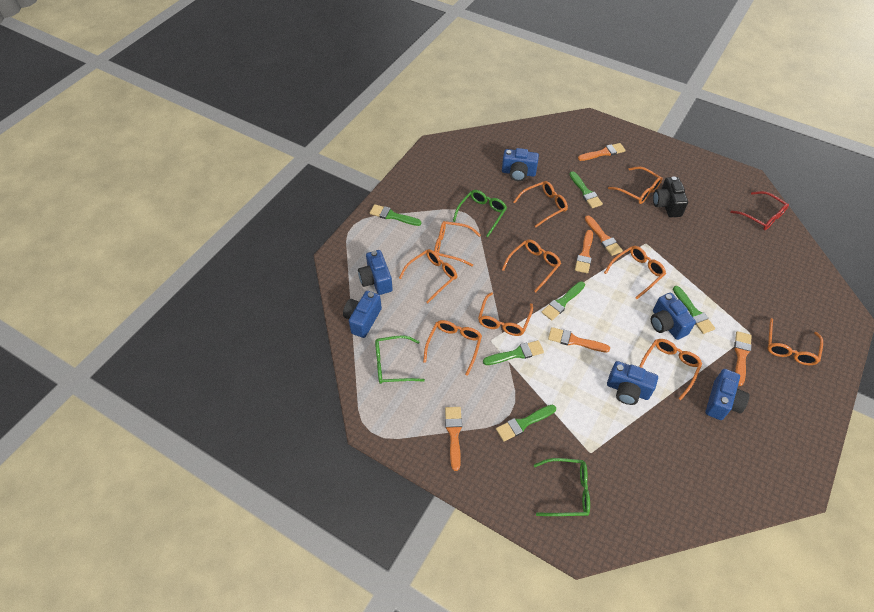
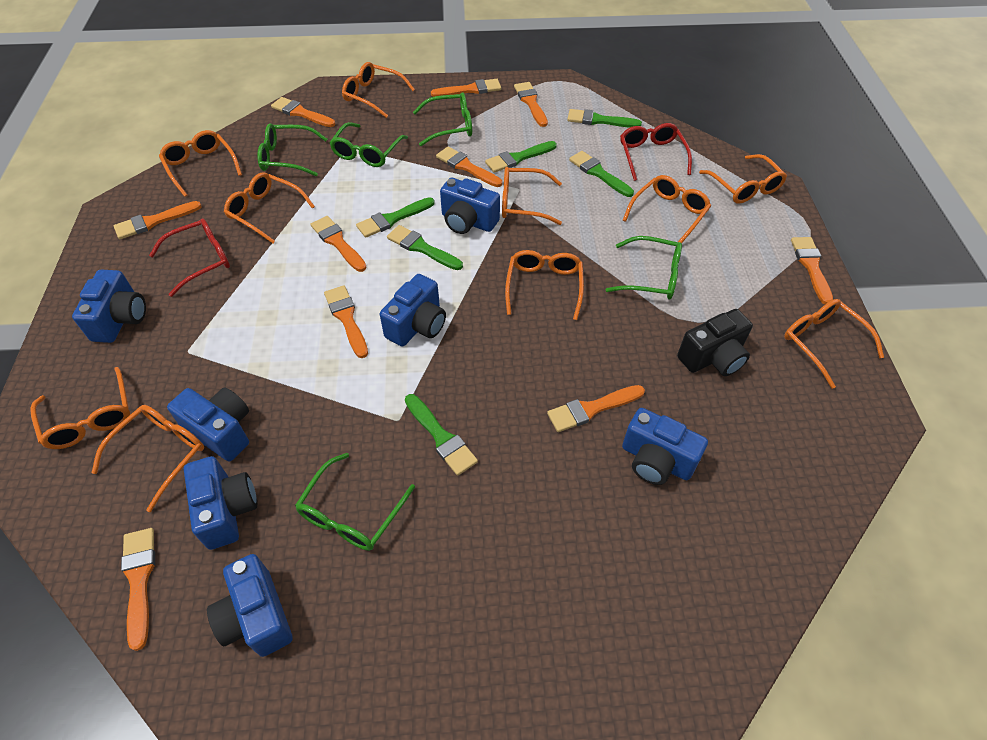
blue camera: 6 -> 7
green glasses: 3 -> 5
orange brush: 6 -> 10
red glasses: 1 -> 2

